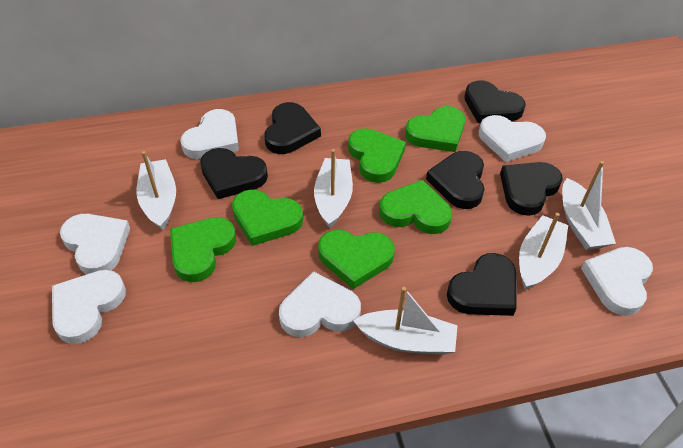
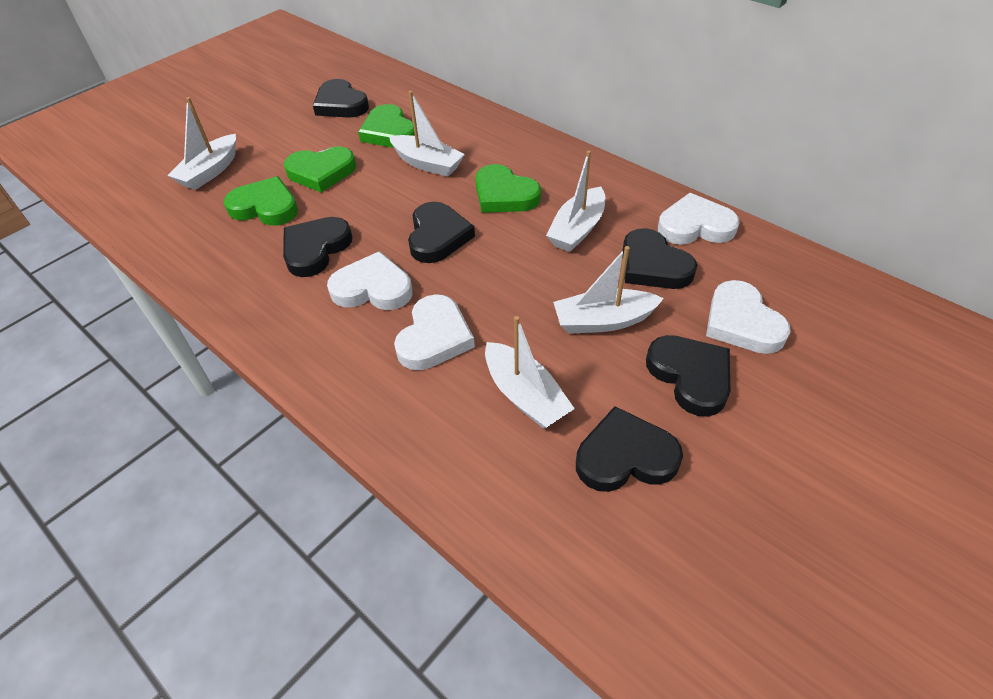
green heart: 6 -> 4
white heart: 6 -> 4

